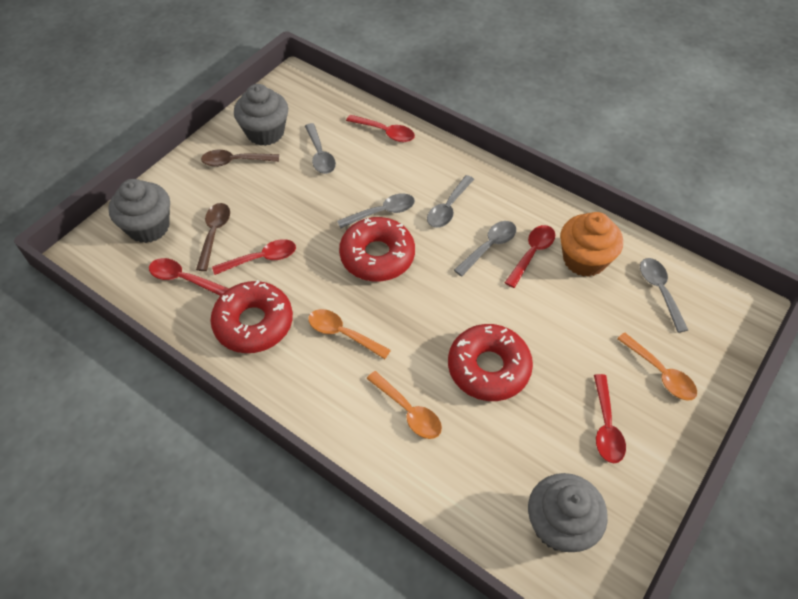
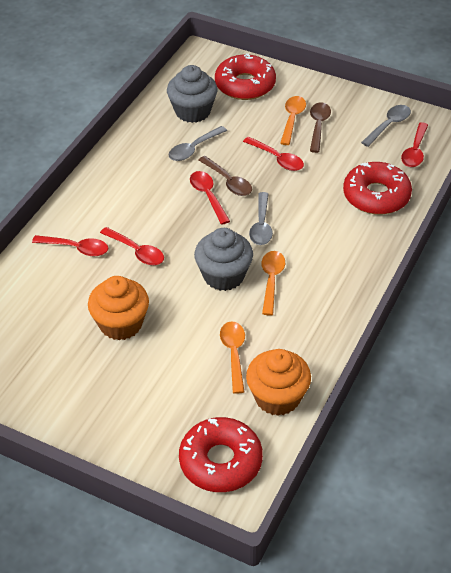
grey cupcake: 3 -> 2
grey spoon: 5 -> 3
orange cupcake: 1 -> 2

